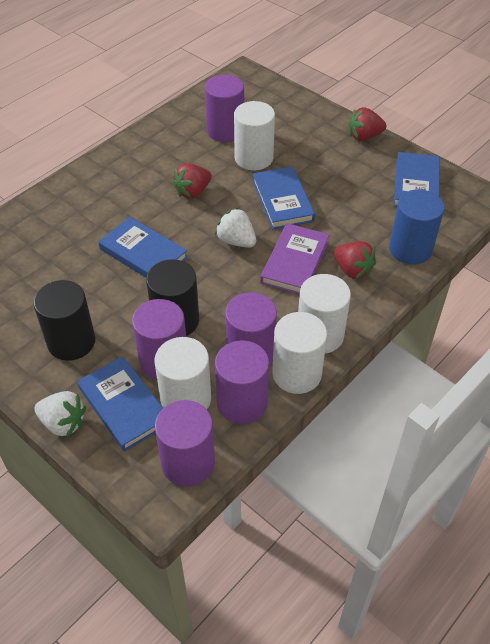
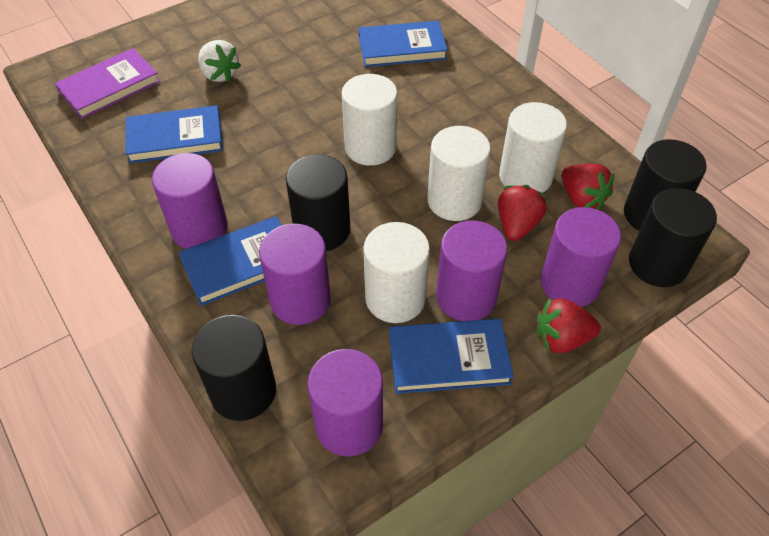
black cylinder: 2 -> 4
blue cylinder: 1 -> 0
white strawberry: 2 -> 1

